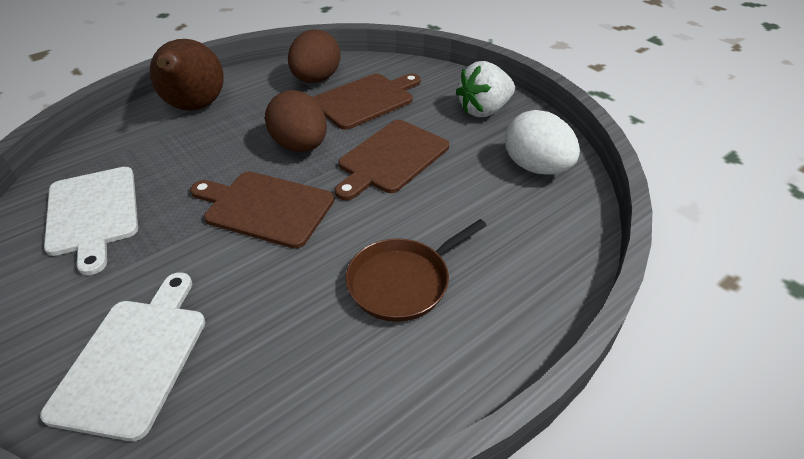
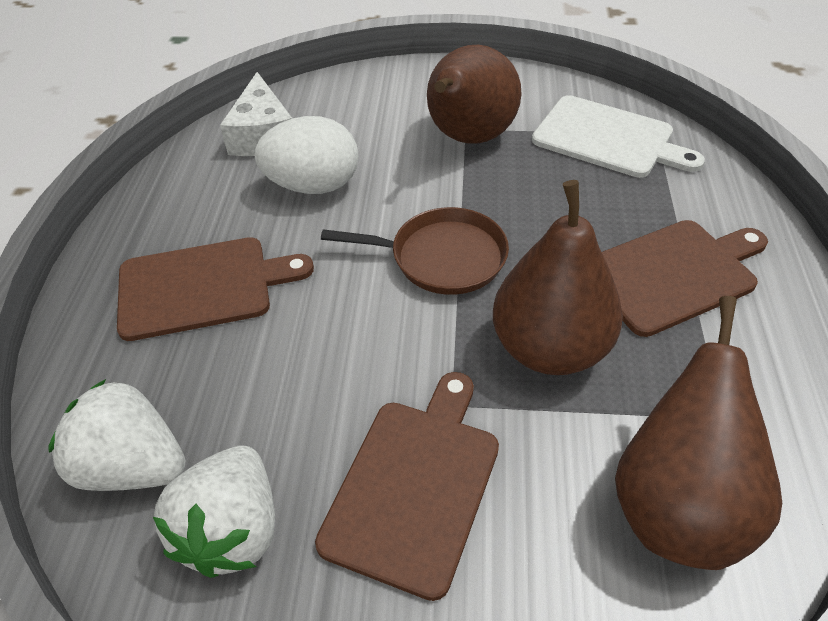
brown egg: 2 -> 0
brown pear: 1 -> 3
white cheese: 0 -> 1
white cutting board: 2 -> 1
white strawberry: 1 -> 2

